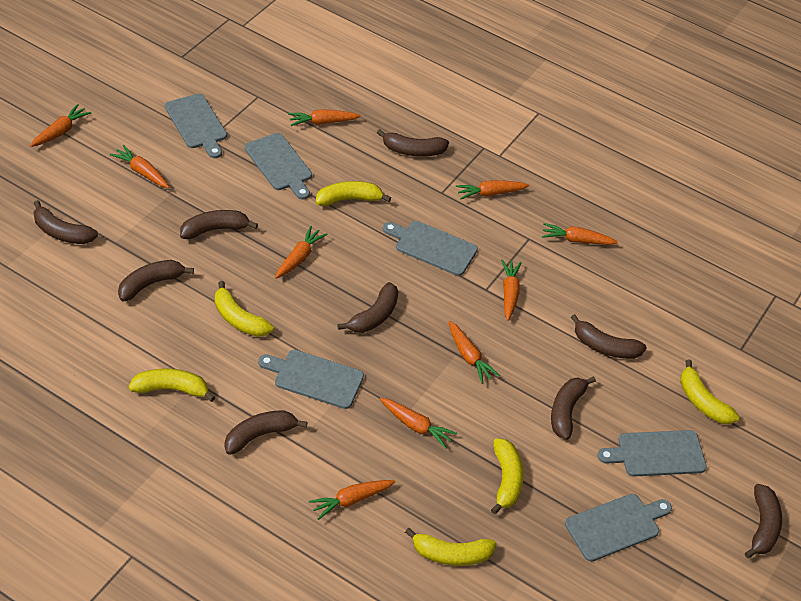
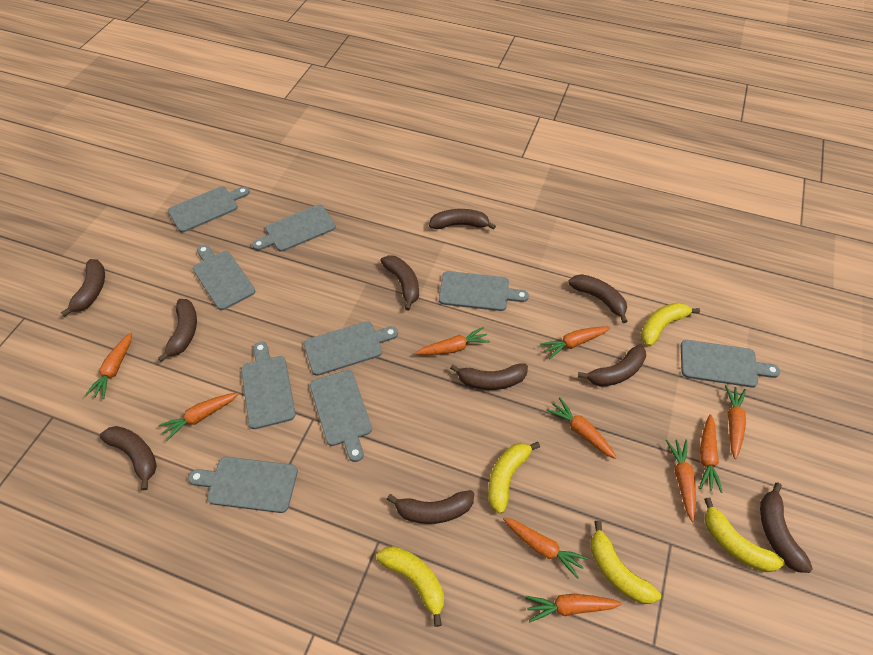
brown banana: 9 -> 10
grey cutting board: 6 -> 9
yellow banana: 6 -> 5

